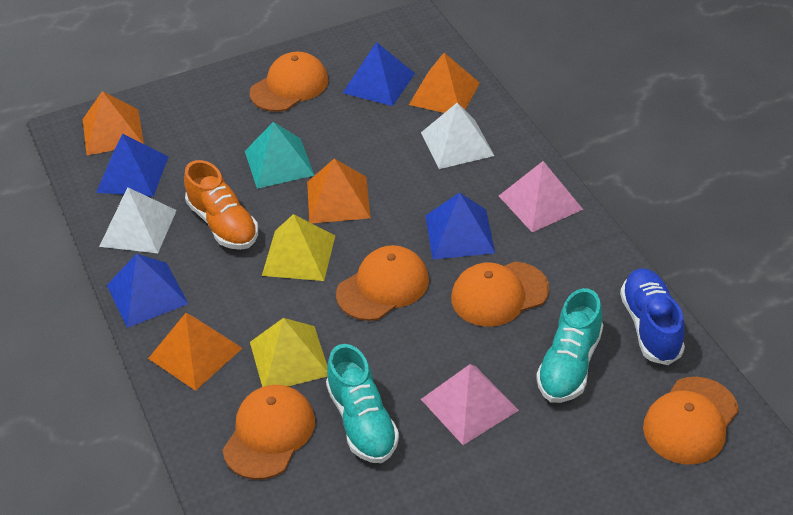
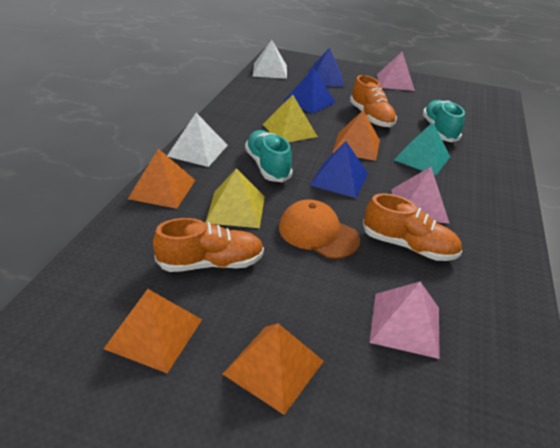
blue pyramid: 4 -> 3
blue shoe: 1 -> 0
orange cap: 5 -> 1
orange shoe: 1 -> 3
pink pyramid: 2 -> 3

